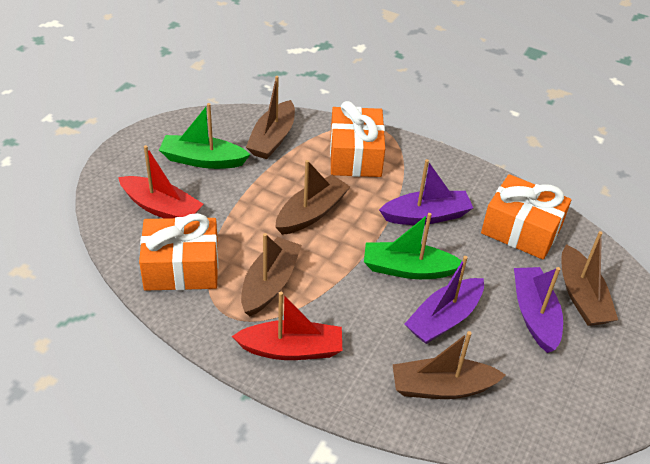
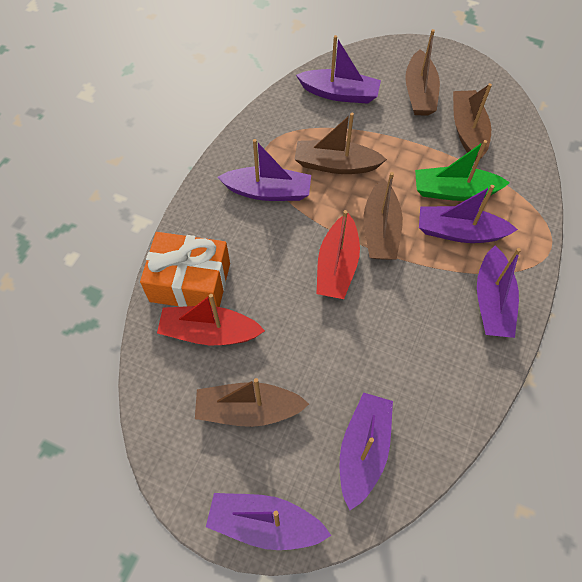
green boat: 2 -> 1
orange gift: 3 -> 1
purple boat: 3 -> 6

